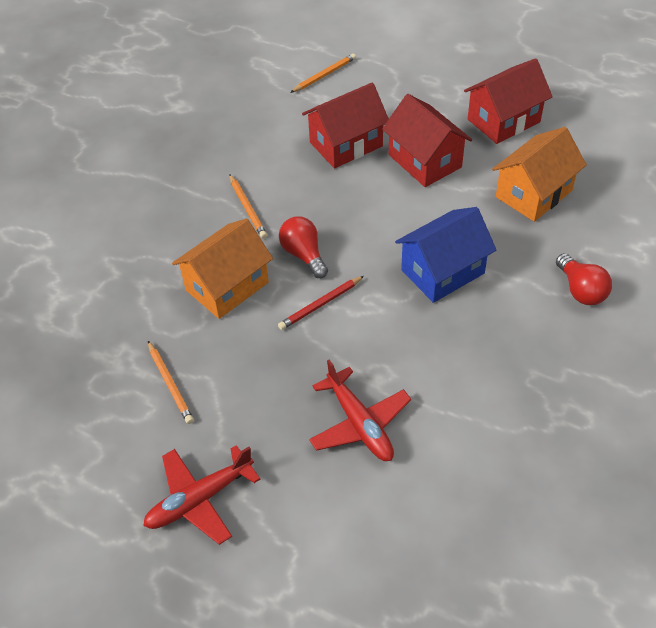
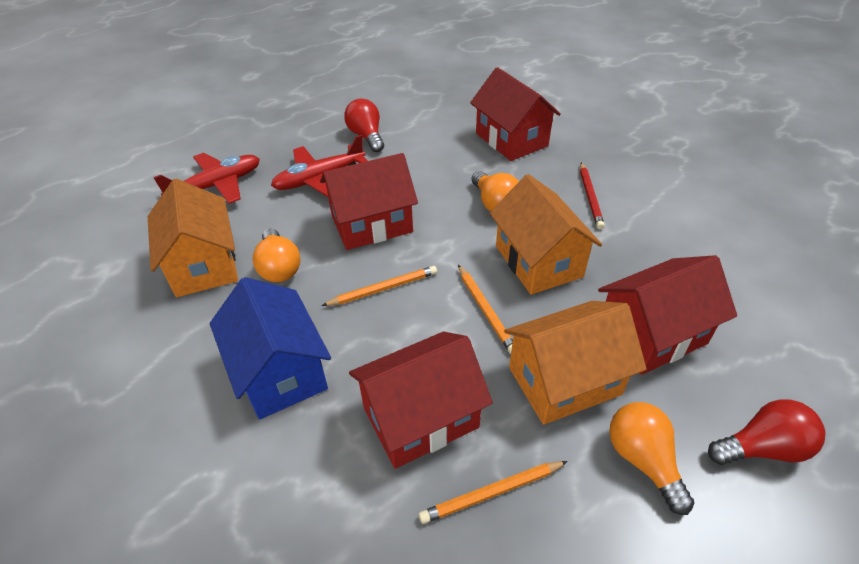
orange house: 2 -> 3
orange light bulb: 0 -> 3
red house: 3 -> 4

